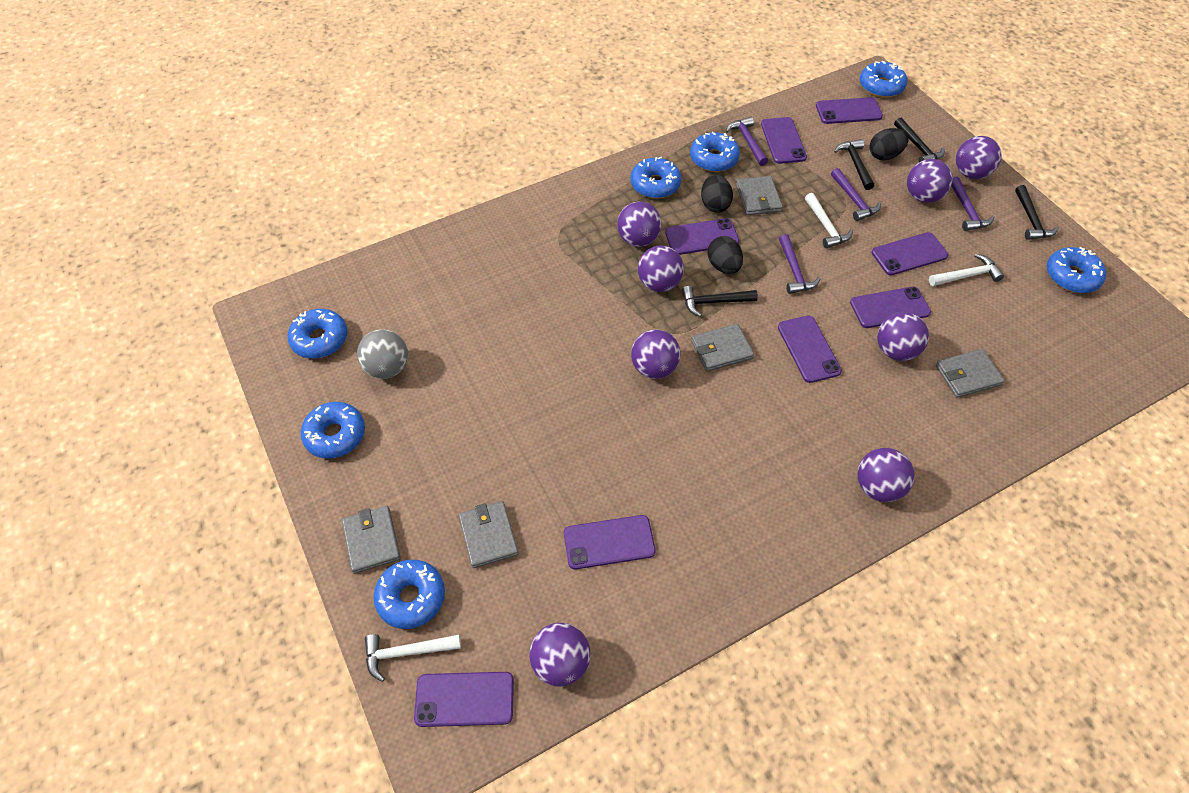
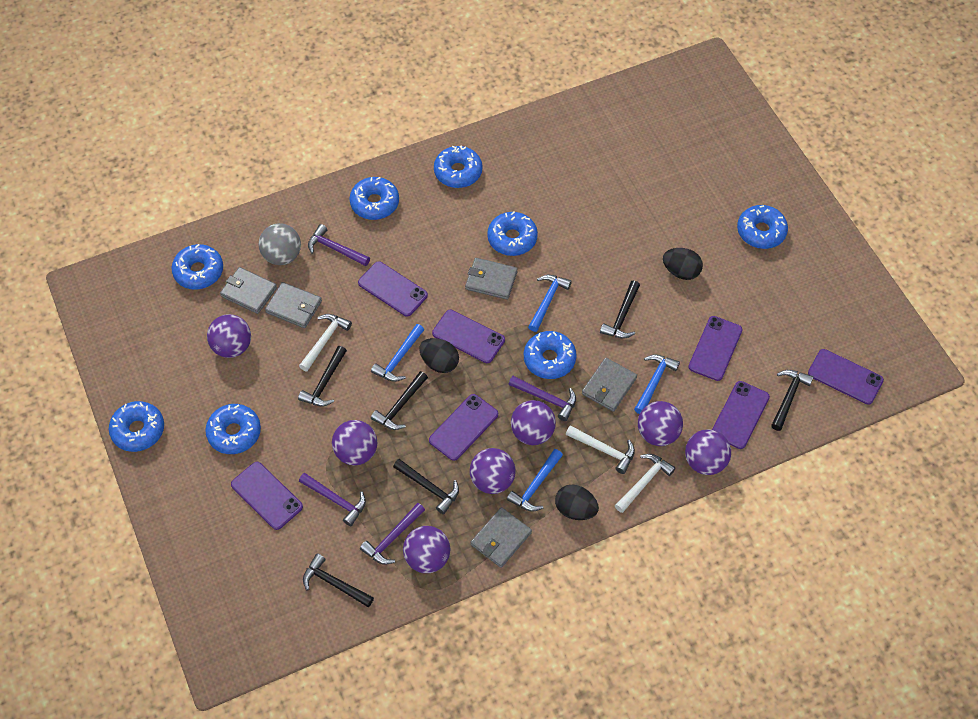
black hammer: 4 -> 6
blue donut: 7 -> 8
blue hammer: 0 -> 4
purple ball: 8 -> 7
purple phone: 8 -> 7

